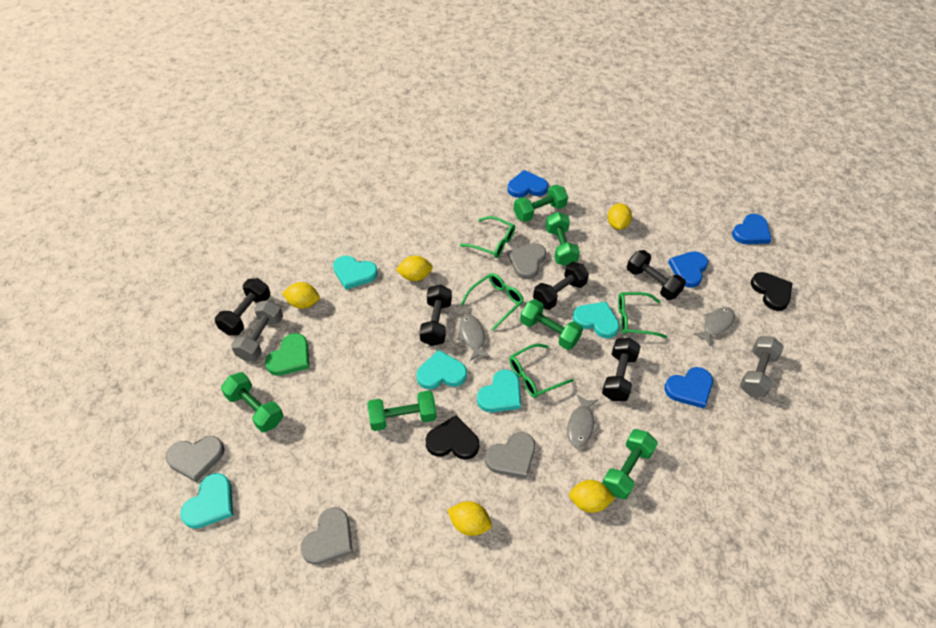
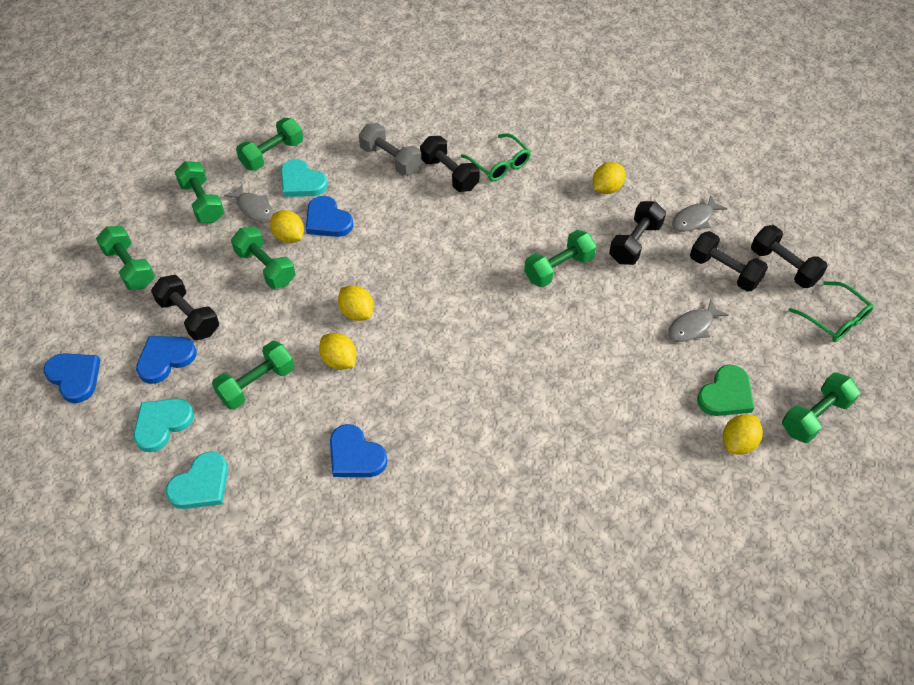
black heart: 2 -> 0
green dumbbell: 6 -> 7
green glasses: 4 -> 2
grey dumbbell: 2 -> 1
grey heart: 4 -> 0
turquoise heart: 5 -> 3

